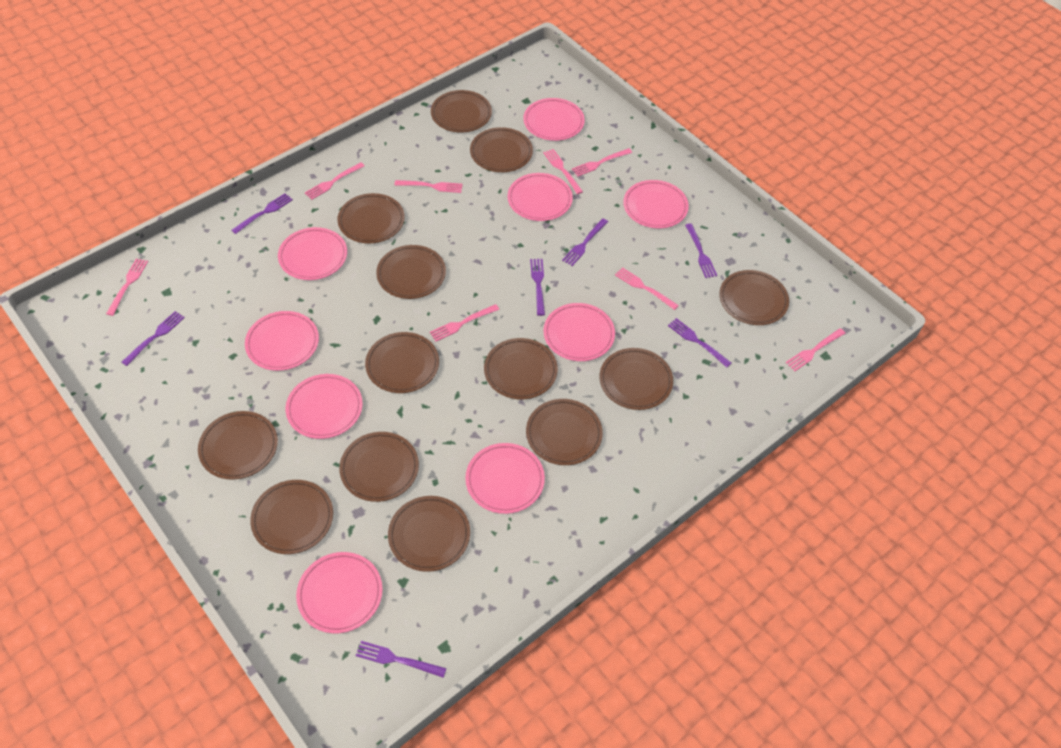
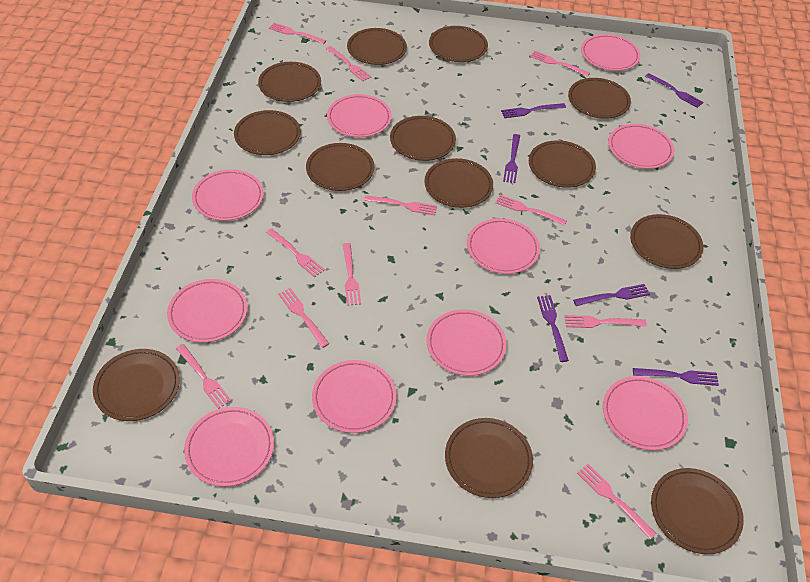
pink fork: 8 -> 11
pink plate: 9 -> 10
purple fork: 7 -> 6

